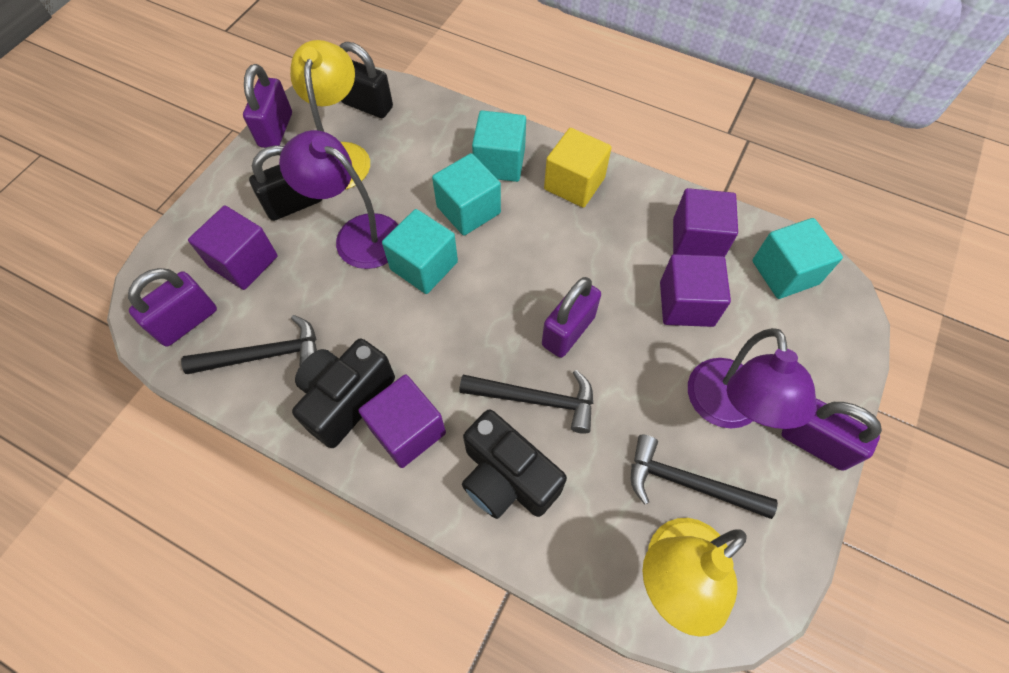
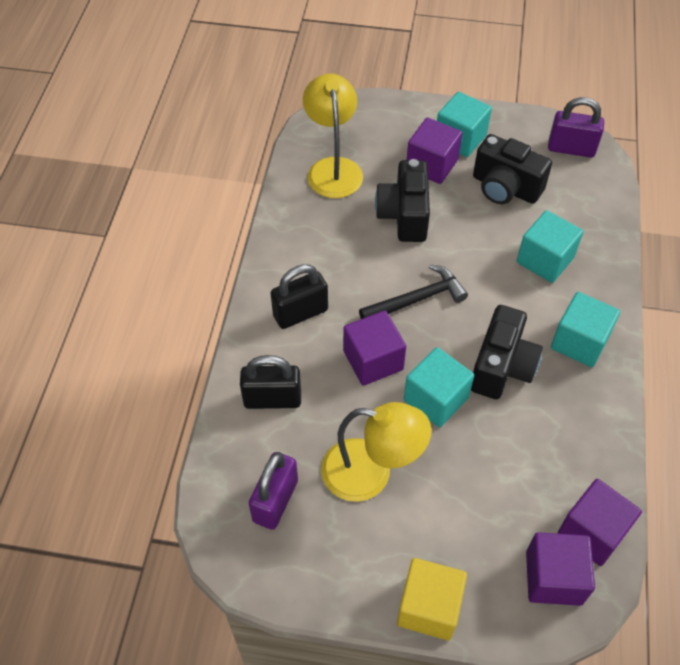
black camera: 2 -> 3
black hammer: 3 -> 1
purple lamp: 2 -> 0
purple padlock: 4 -> 2

